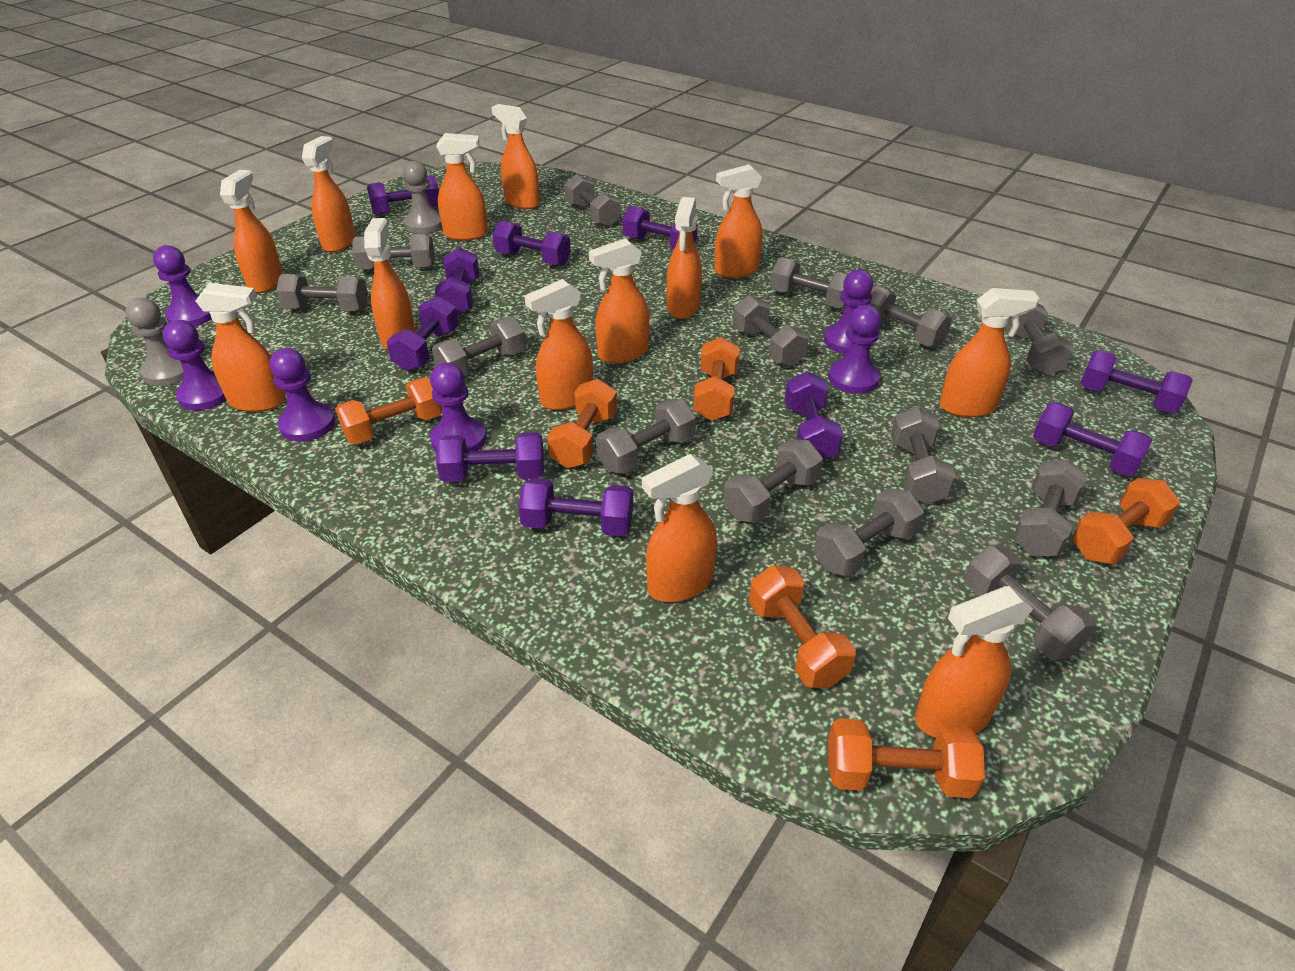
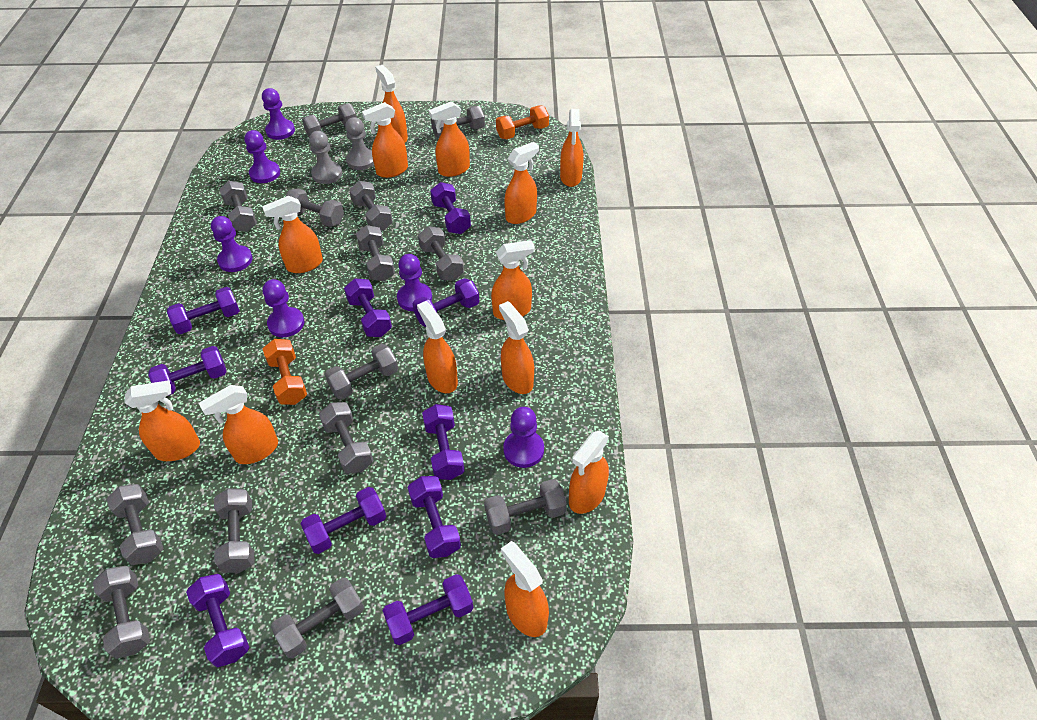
orange dumbbell: 6 -> 2

